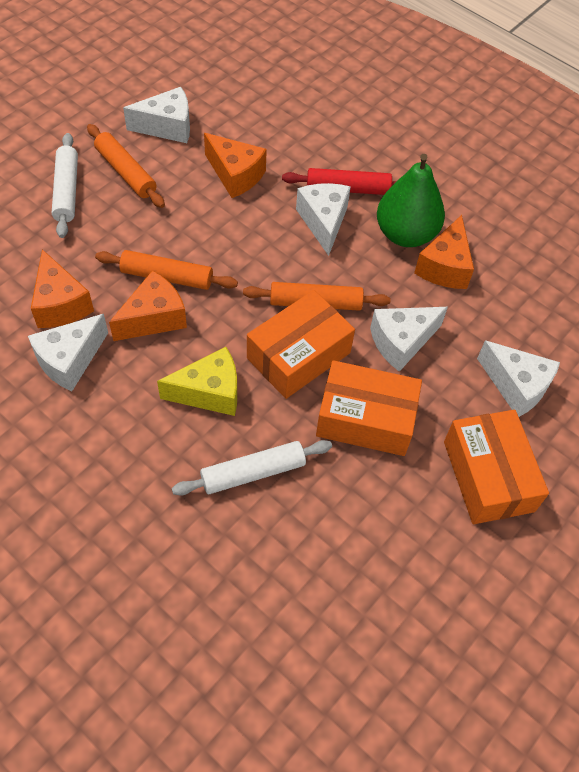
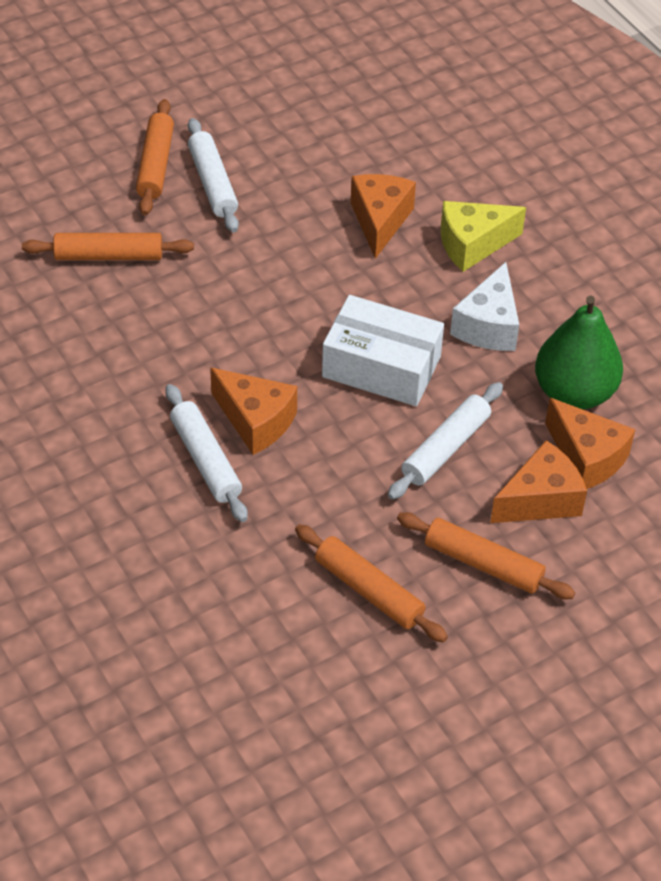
orange box: 3 -> 0
orange rolling pin: 3 -> 4
red rolling pin: 1 -> 0
white box: 0 -> 1
white cheese: 5 -> 1
white rolling pin: 2 -> 3

